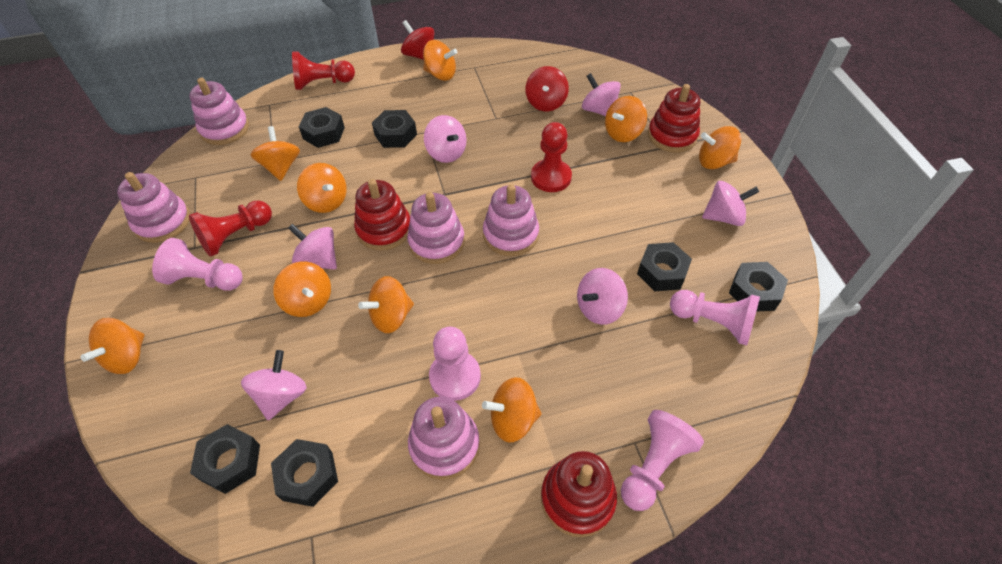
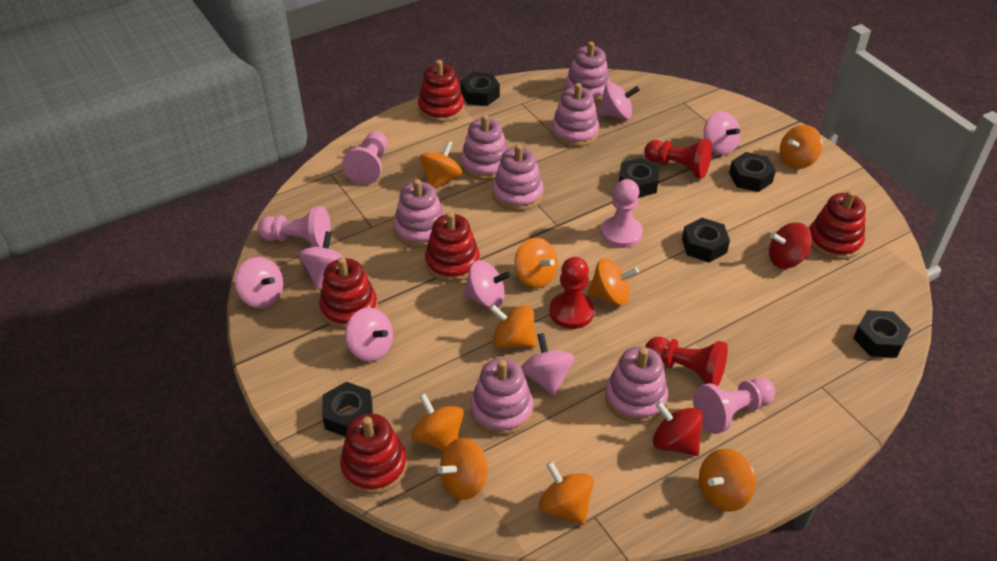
pink spinning top: 6 -> 7
pink stacking toy: 5 -> 7
red stacking toy: 3 -> 5

